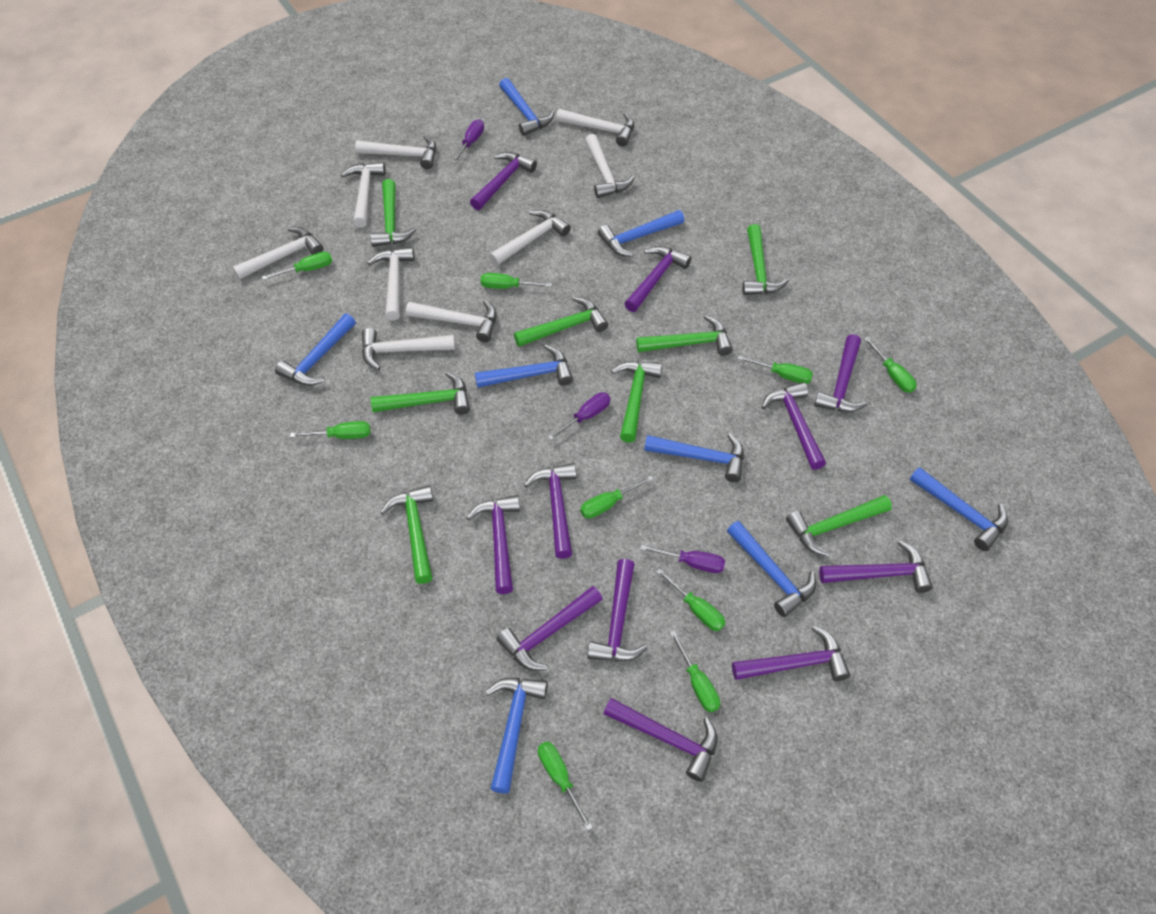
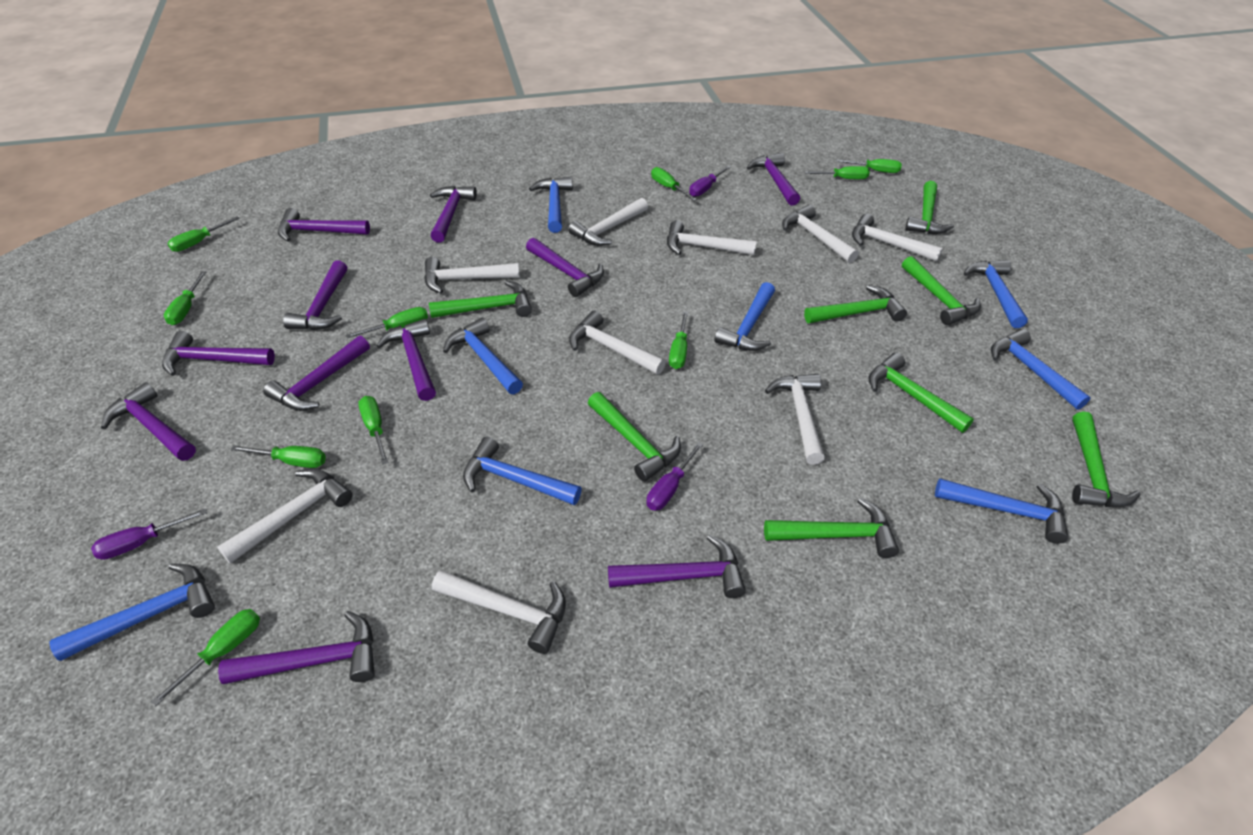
green screwdriver: 9 -> 10

